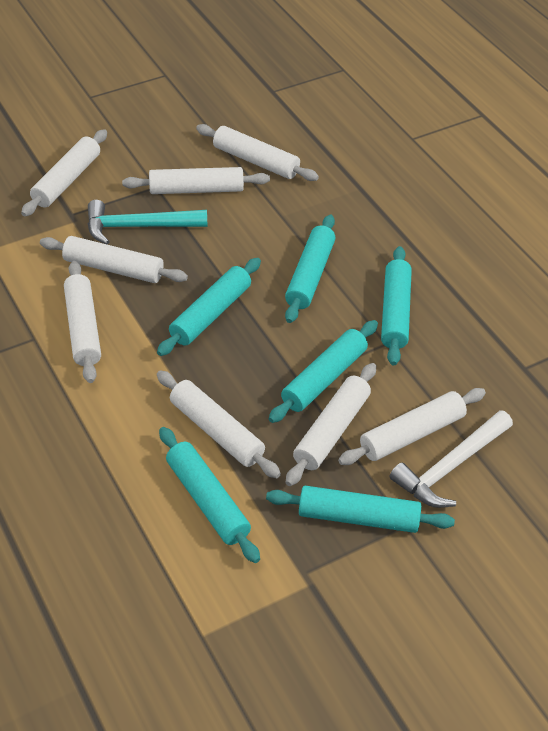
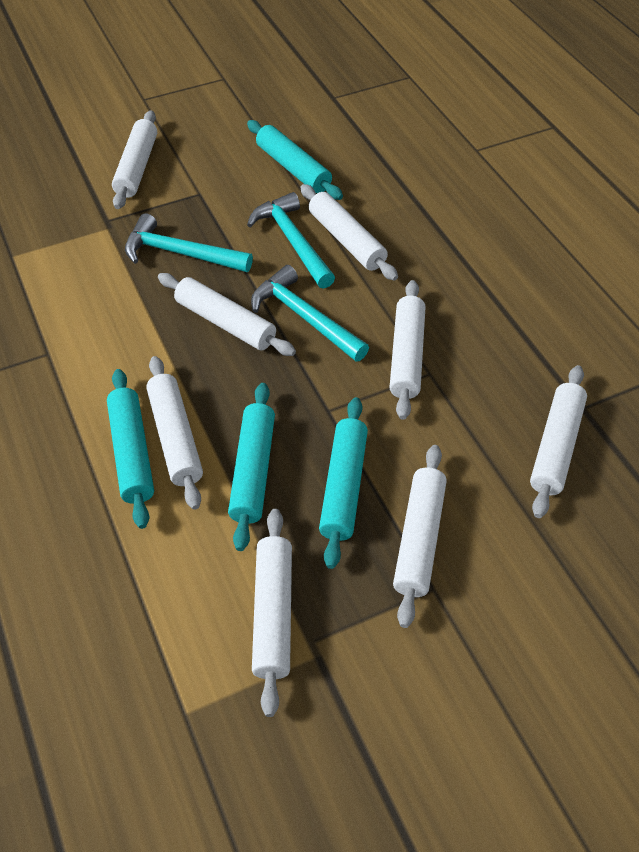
turquoise hammer: 1 -> 3
turquoise rolling pin: 6 -> 4
white hammer: 1 -> 0

